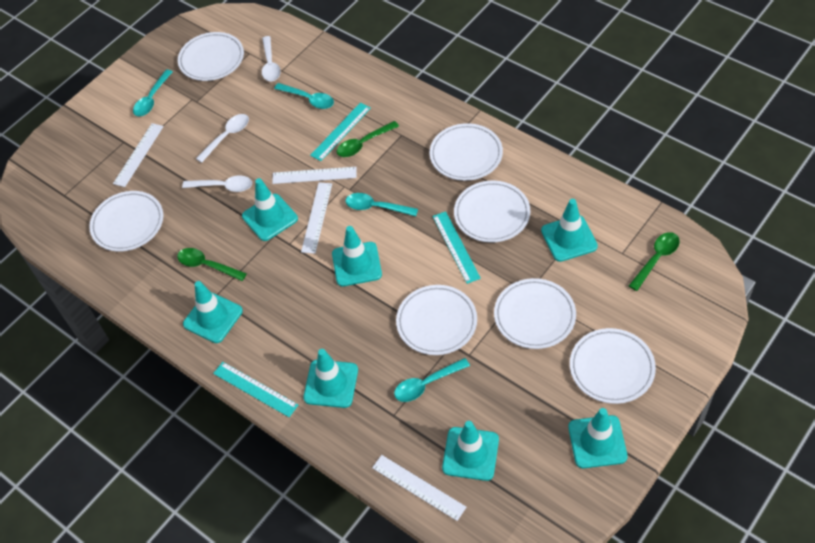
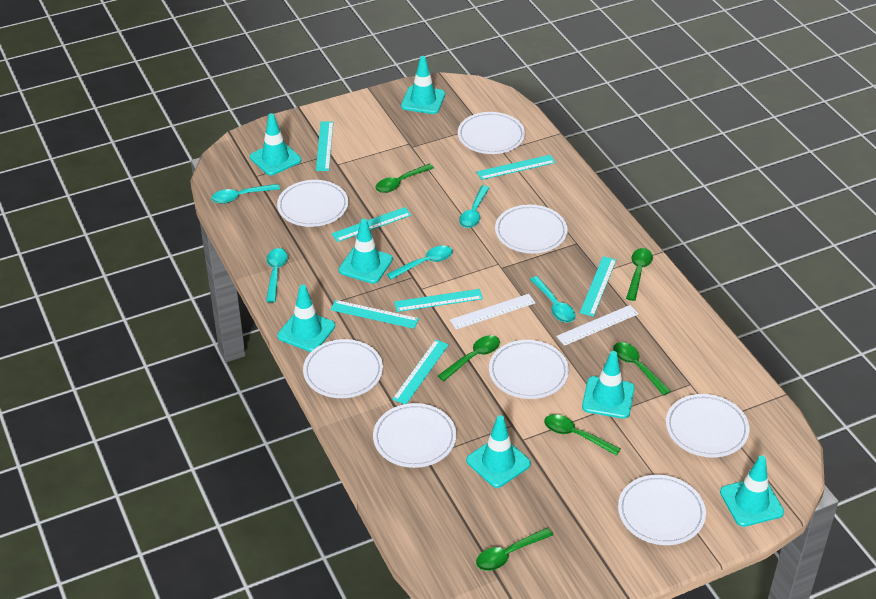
green spoon: 3 -> 6
turquoise ruler: 3 -> 7
turquoise spoon: 4 -> 5
white plate: 7 -> 8
white ruler: 4 -> 2
white spoon: 3 -> 0

